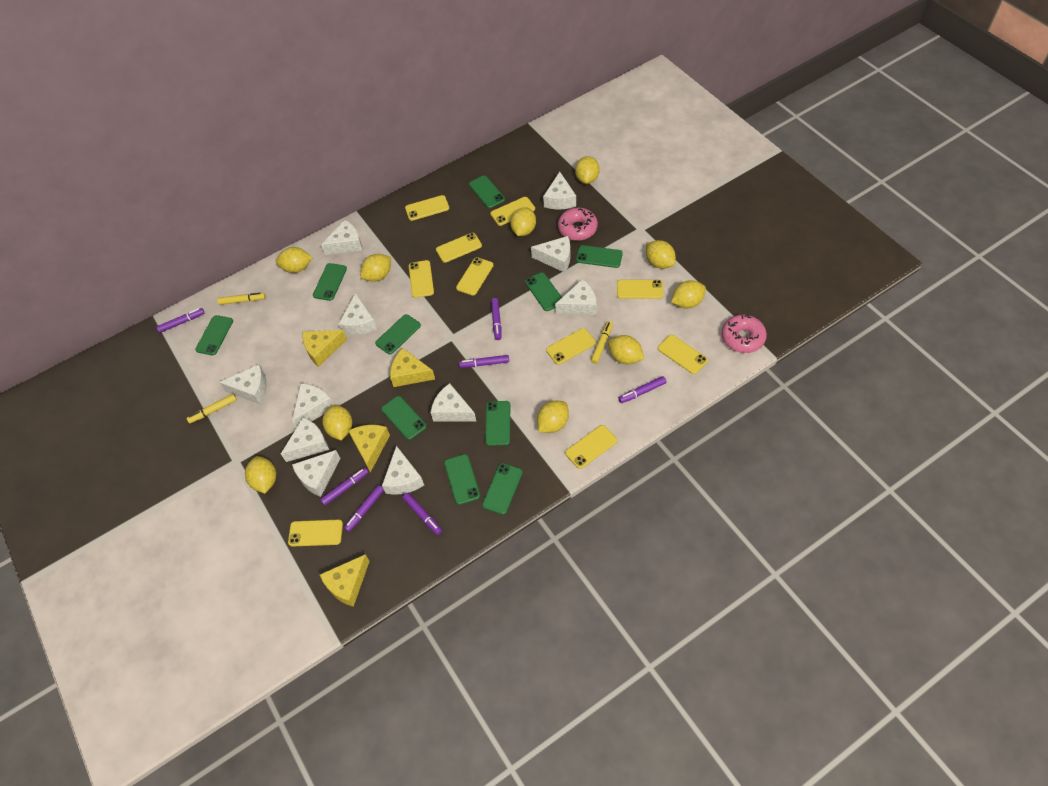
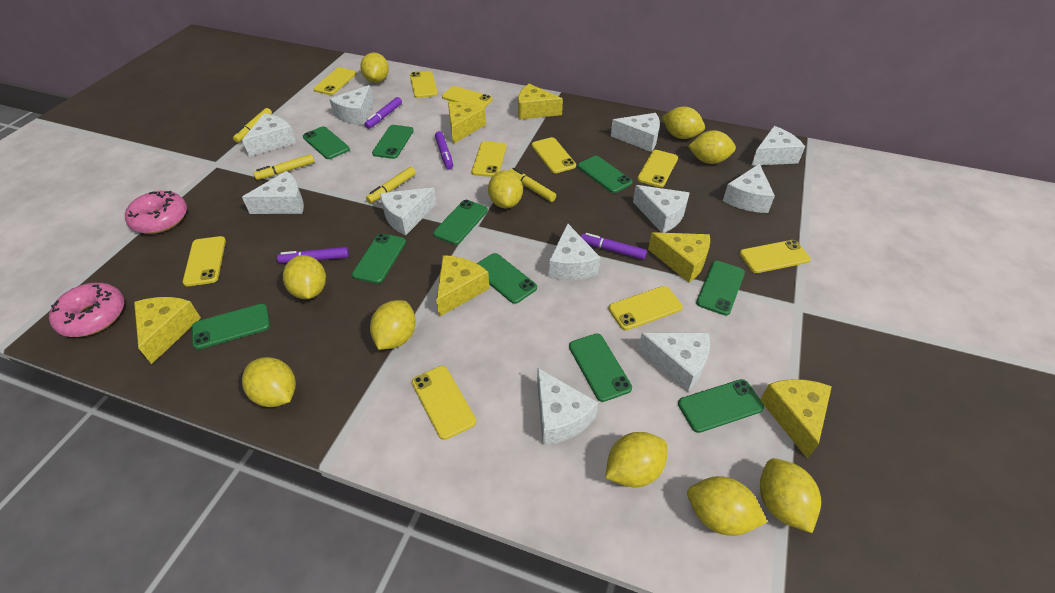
purple marker: 7 -> 4
yellow cheese: 4 -> 6
yellow marker: 3 -> 4

